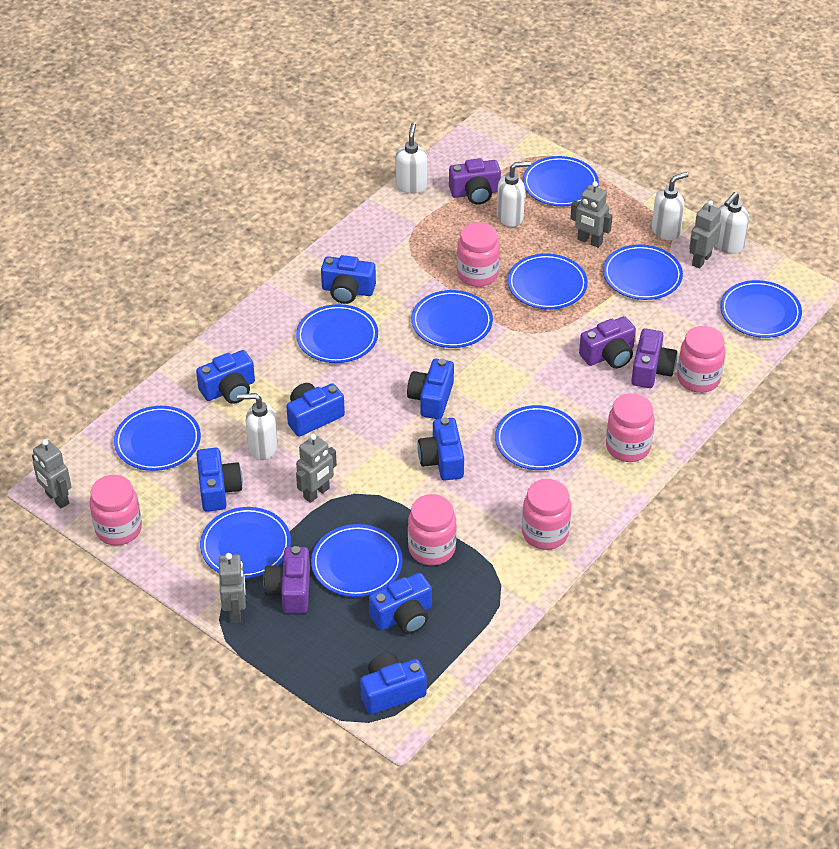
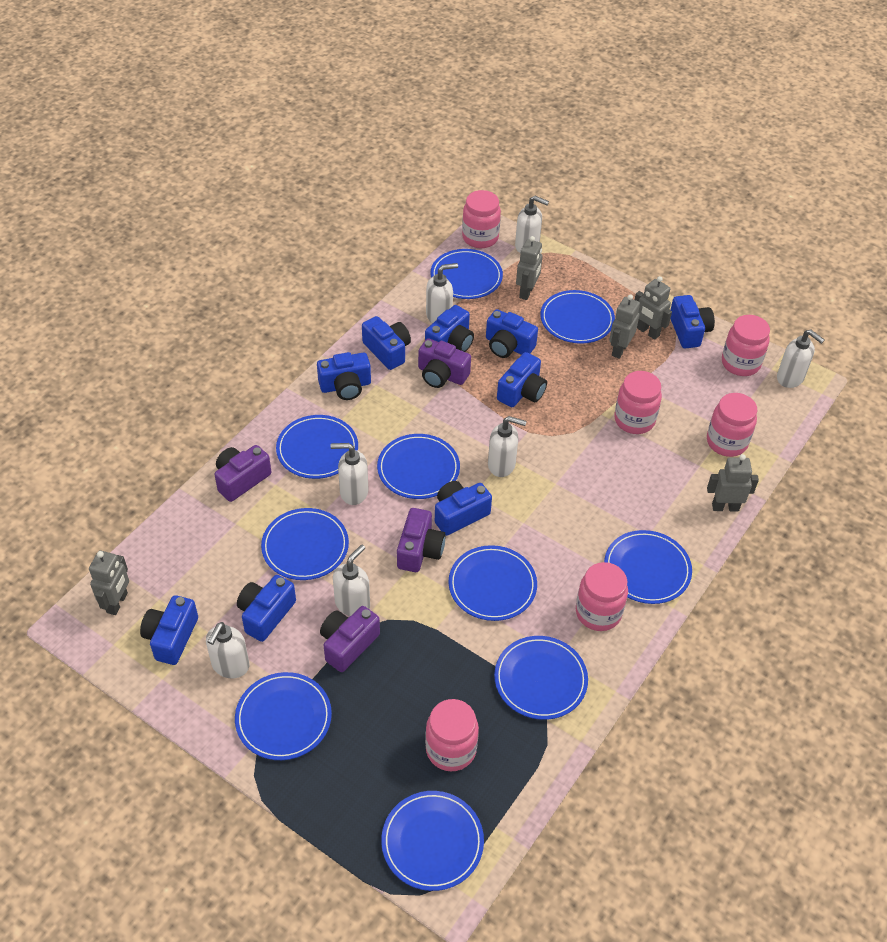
blue camera: 8 -> 9
white soap dispenser: 5 -> 7

